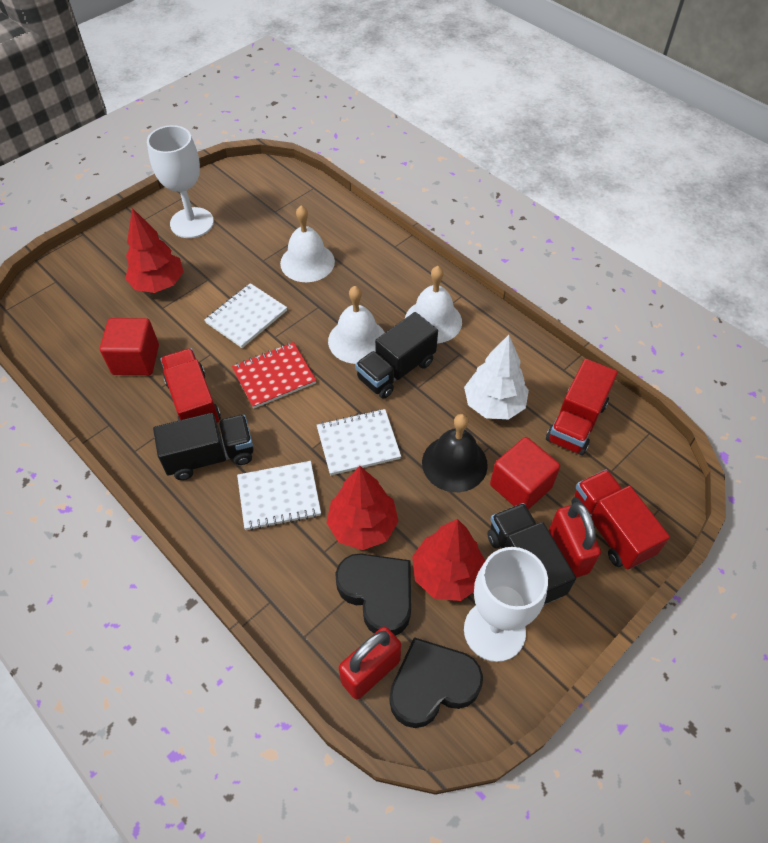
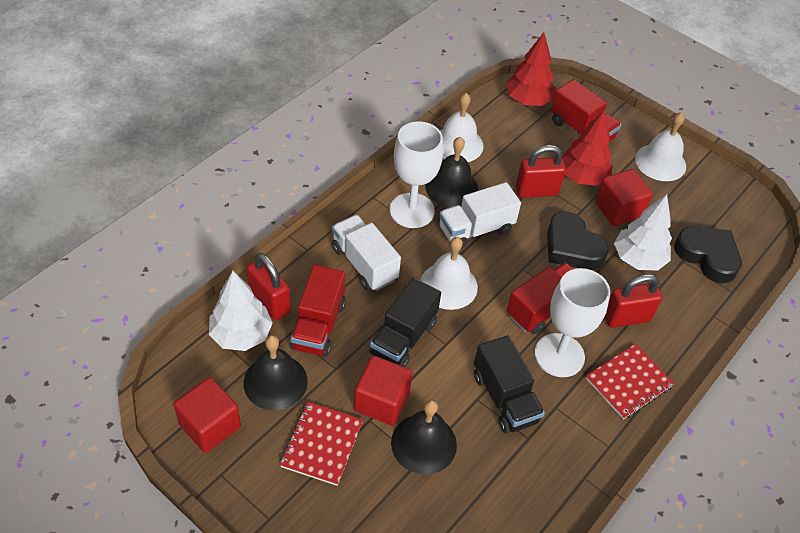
black bell: 1 -> 3
black truck: 3 -> 2
red cube: 2 -> 3
red notebook: 1 -> 2
red padlock: 2 -> 3
red tree: 3 -> 2
white notebook: 3 -> 0
white tree: 1 -> 2
white truck: 0 -> 2

